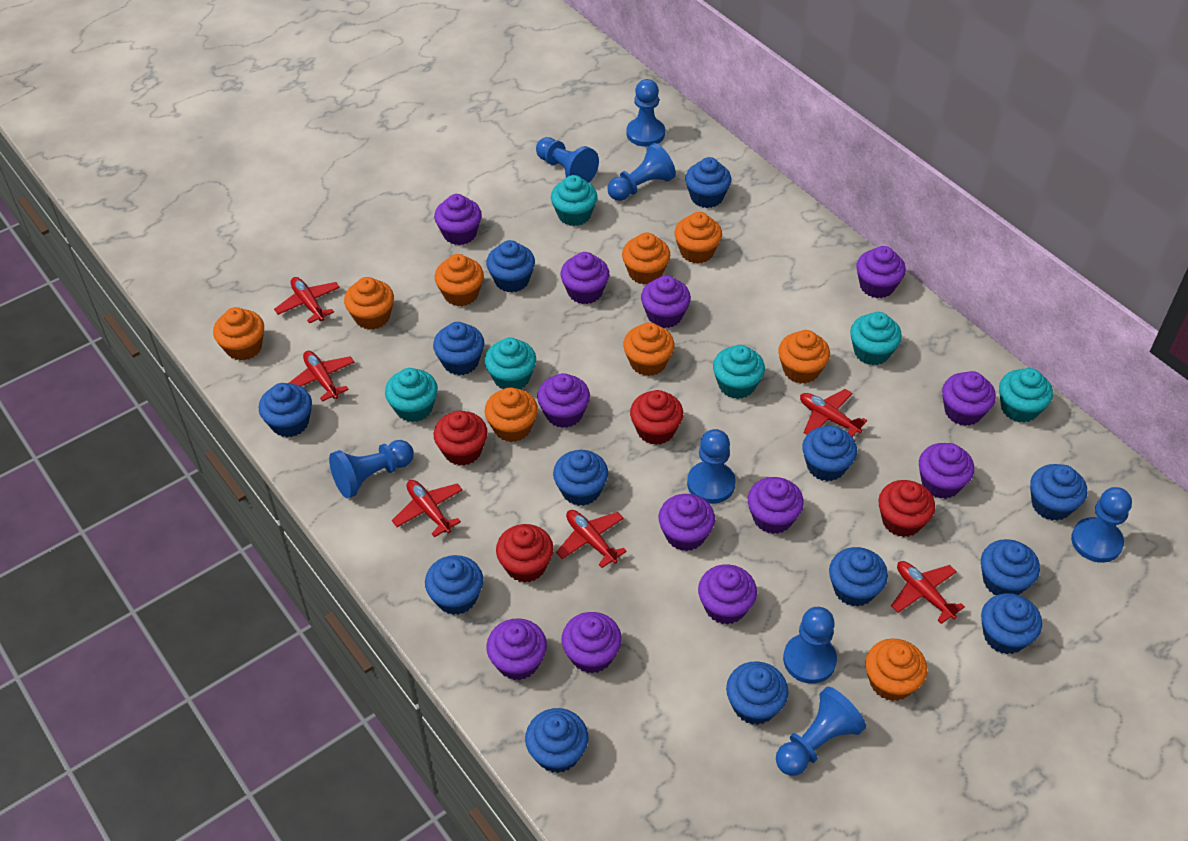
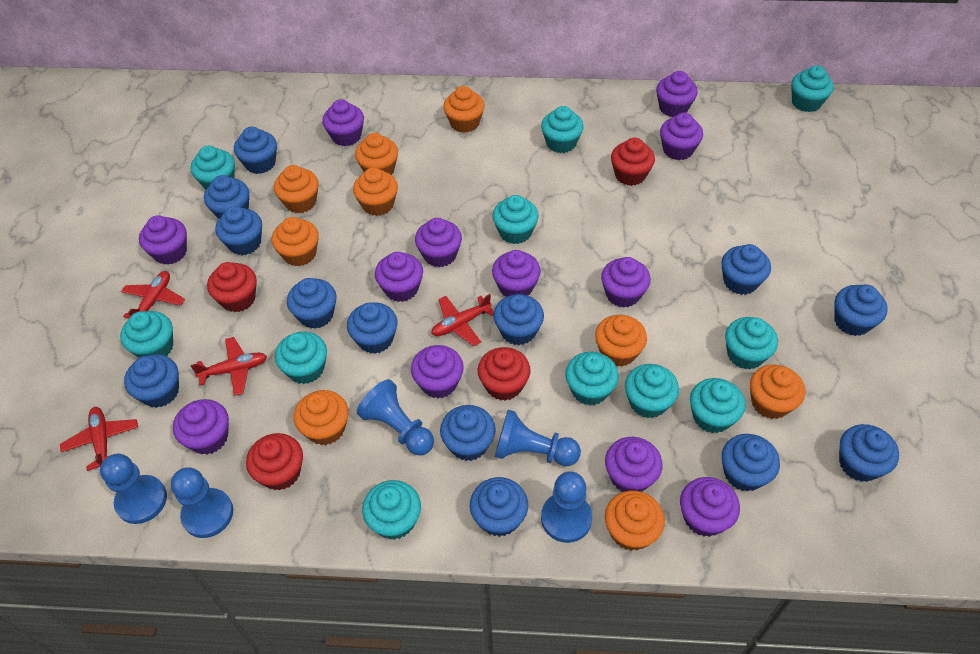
blue pawn: 8 -> 5
red plane: 6 -> 4
turquoise cupcake: 6 -> 11

